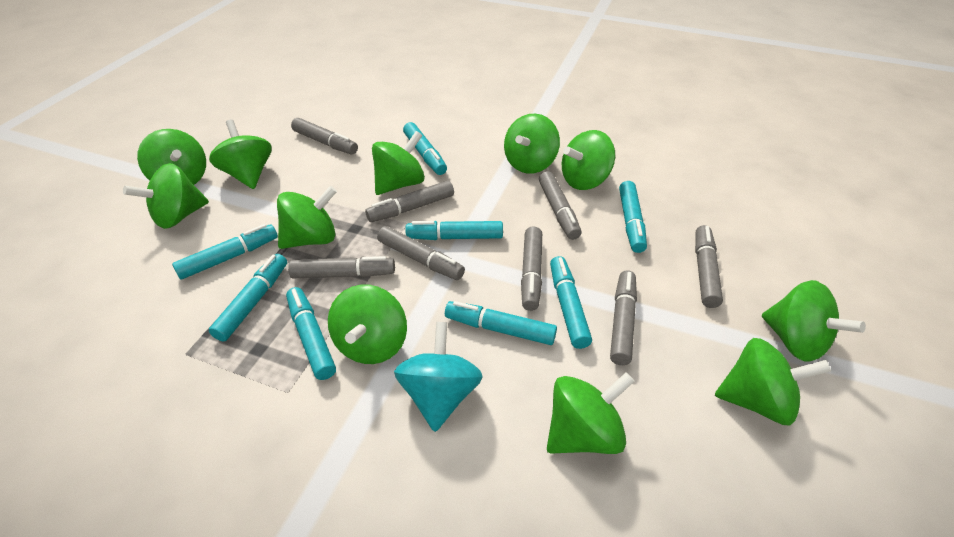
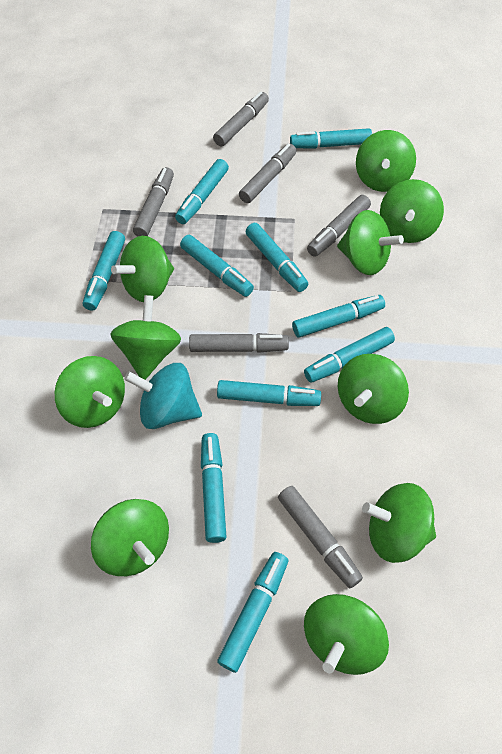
green spinning top: 11 -> 10
grey marker: 8 -> 6
turquoise marker: 8 -> 10

